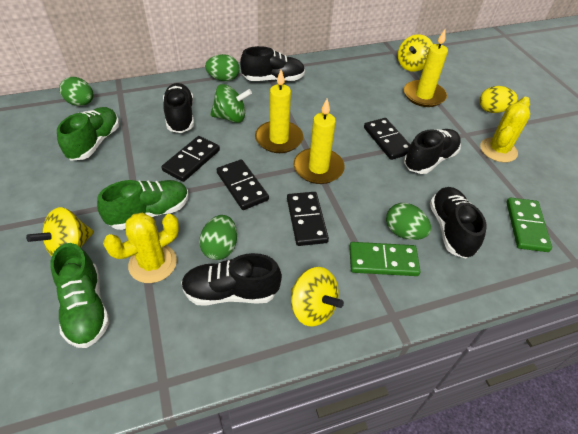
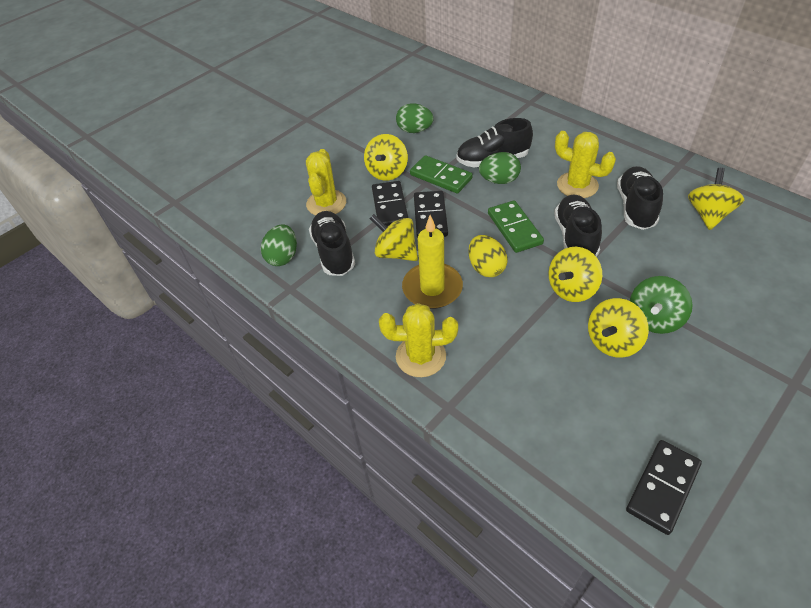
black domino: 4 -> 3
black shoe: 5 -> 4
green egg: 4 -> 3
green shoe: 3 -> 0
yellow cactus: 2 -> 3
yellow candle: 3 -> 1
yellow spinning top: 3 -> 5

